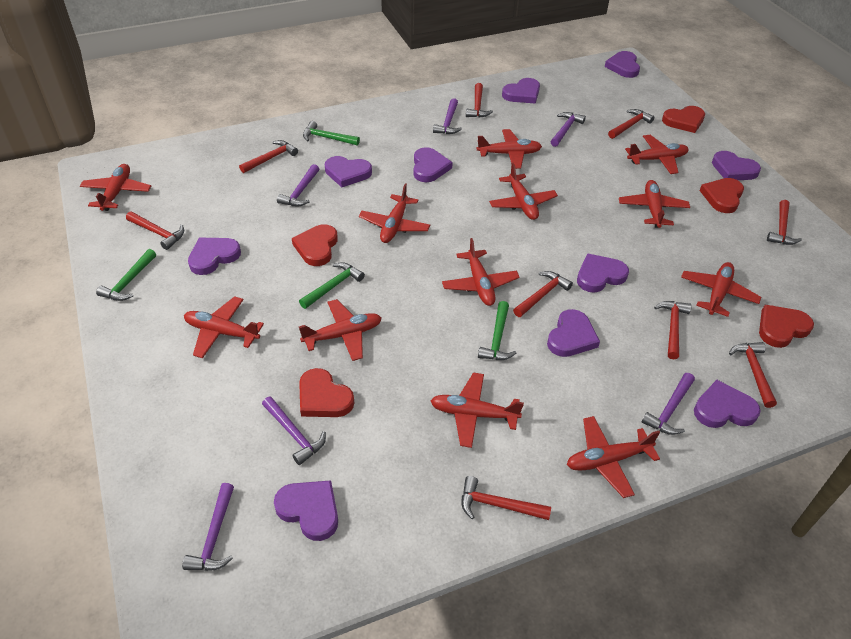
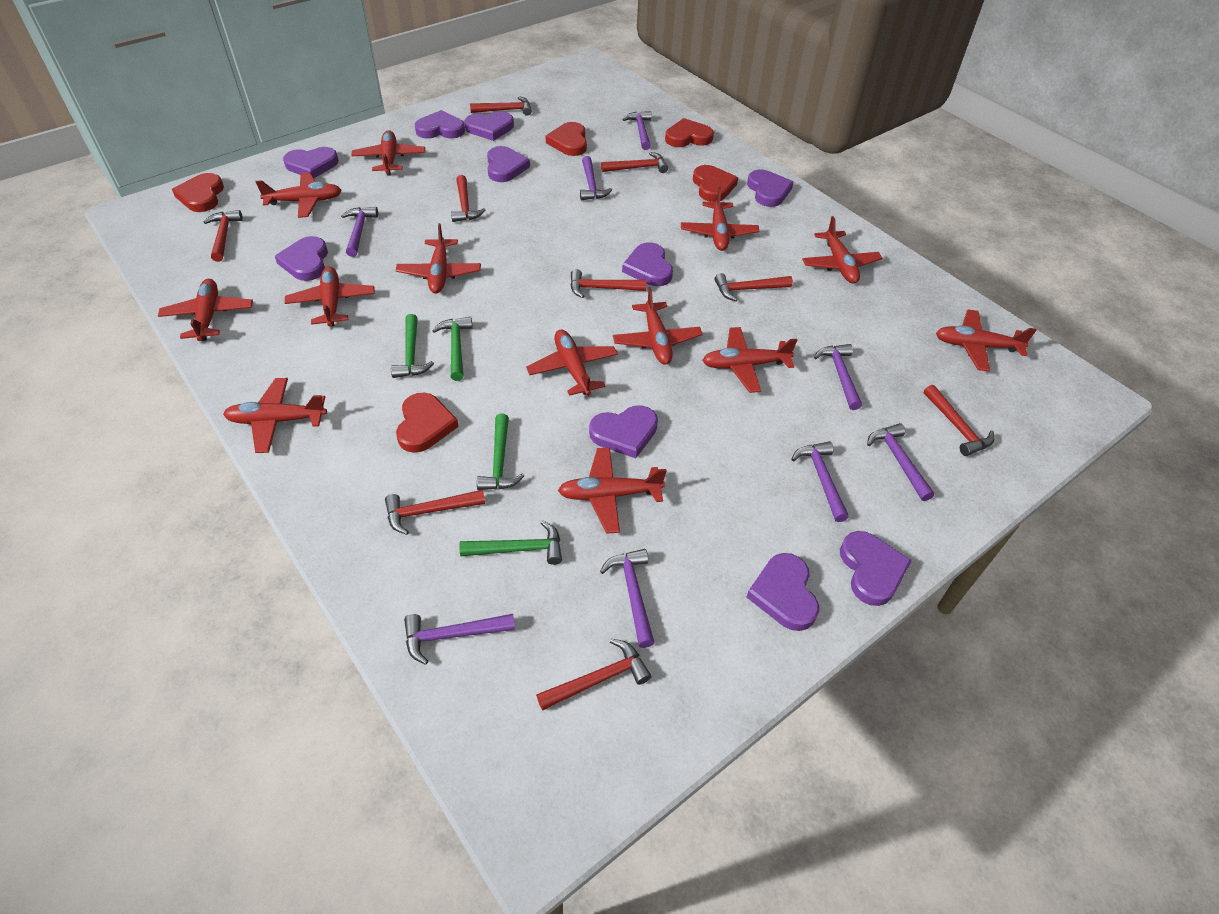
purple hammer: 6 -> 8
red plane: 12 -> 13

